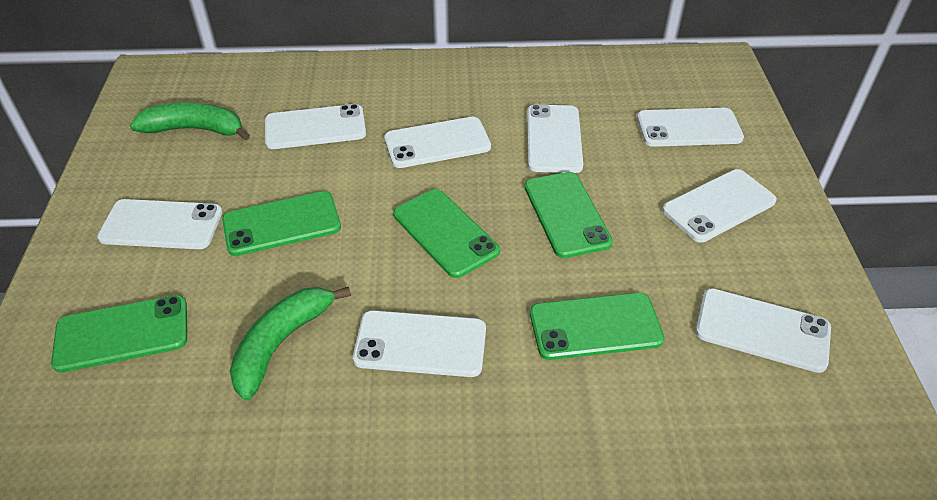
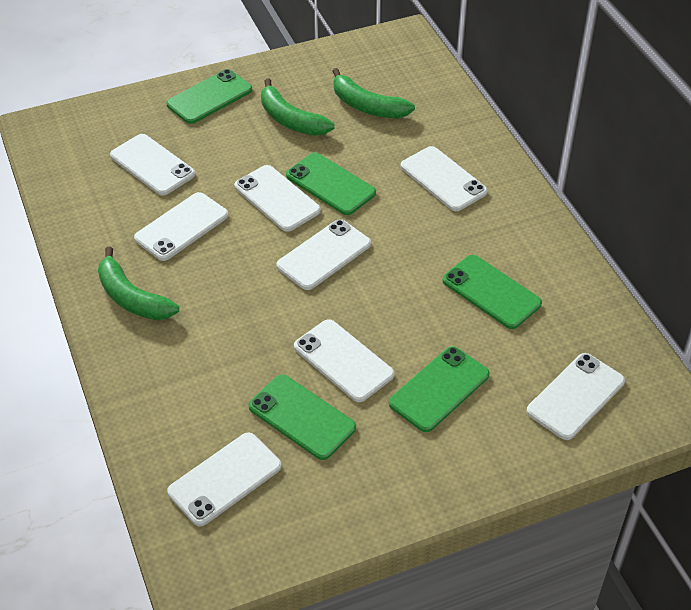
green banana: 2 -> 3

